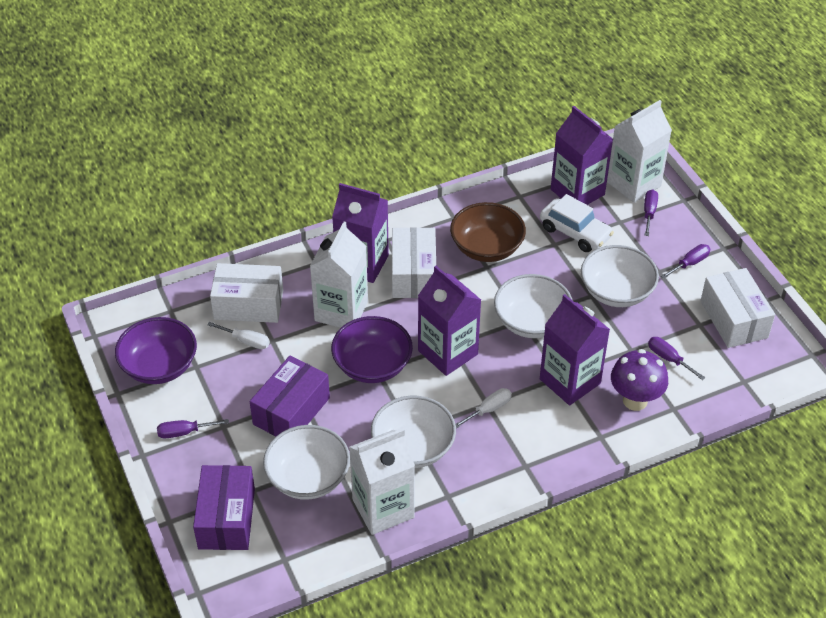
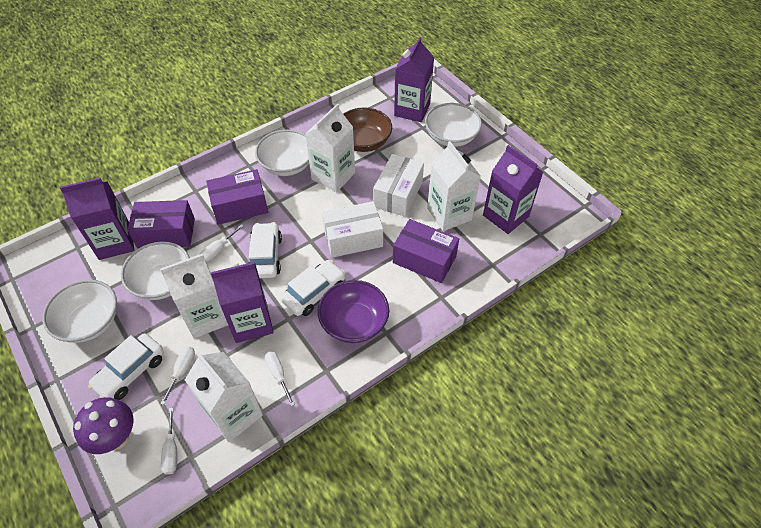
purple bowl: 2 -> 1
purple box: 2 -> 3
purple screwdriver: 4 -> 0
white box: 3 -> 2
white car: 1 -> 3
white carton: 3 -> 4
white screwdriver: 2 -> 4

